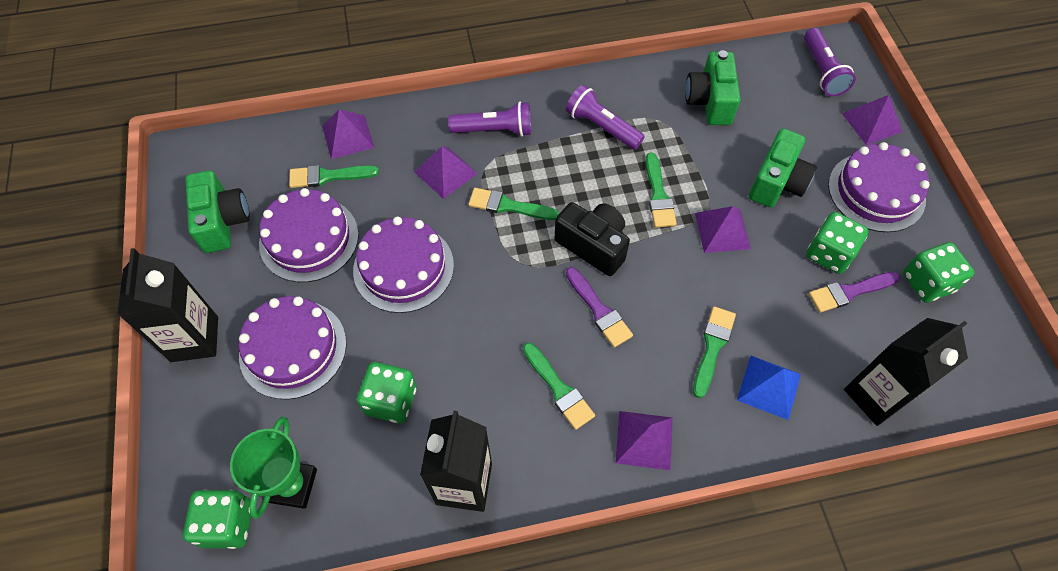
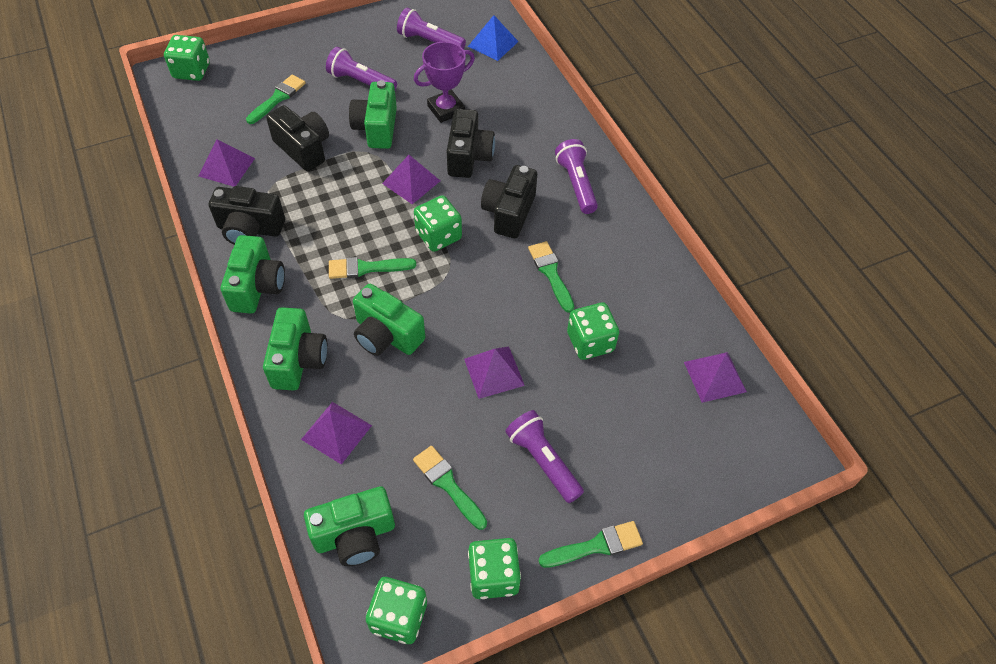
black camera: 1 -> 4
black carton: 3 -> 0
green camera: 3 -> 5
green dice: 4 -> 5
green trophy: 1 -> 0
purple brush: 2 -> 0
purple cake: 4 -> 0
purple flashlight: 3 -> 4
purple trophy: 0 -> 1

